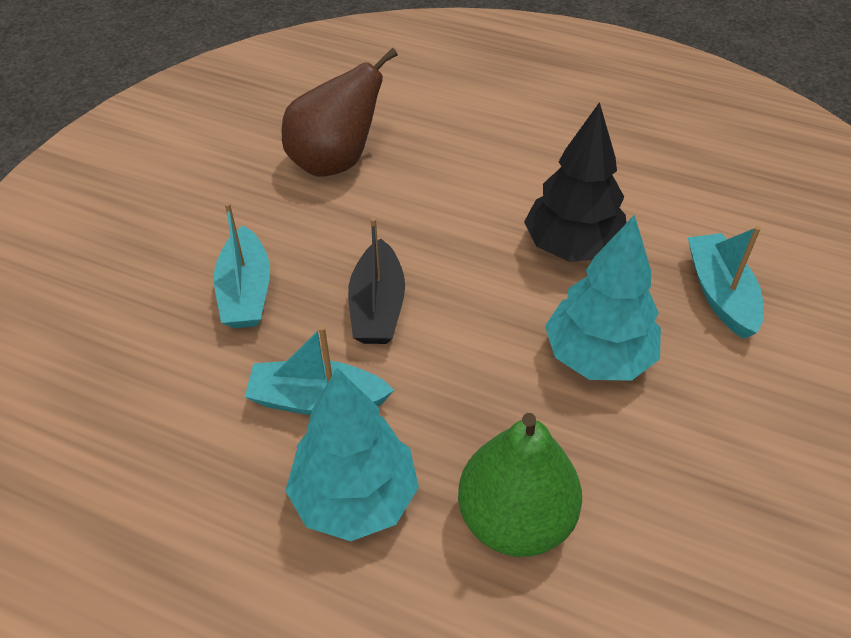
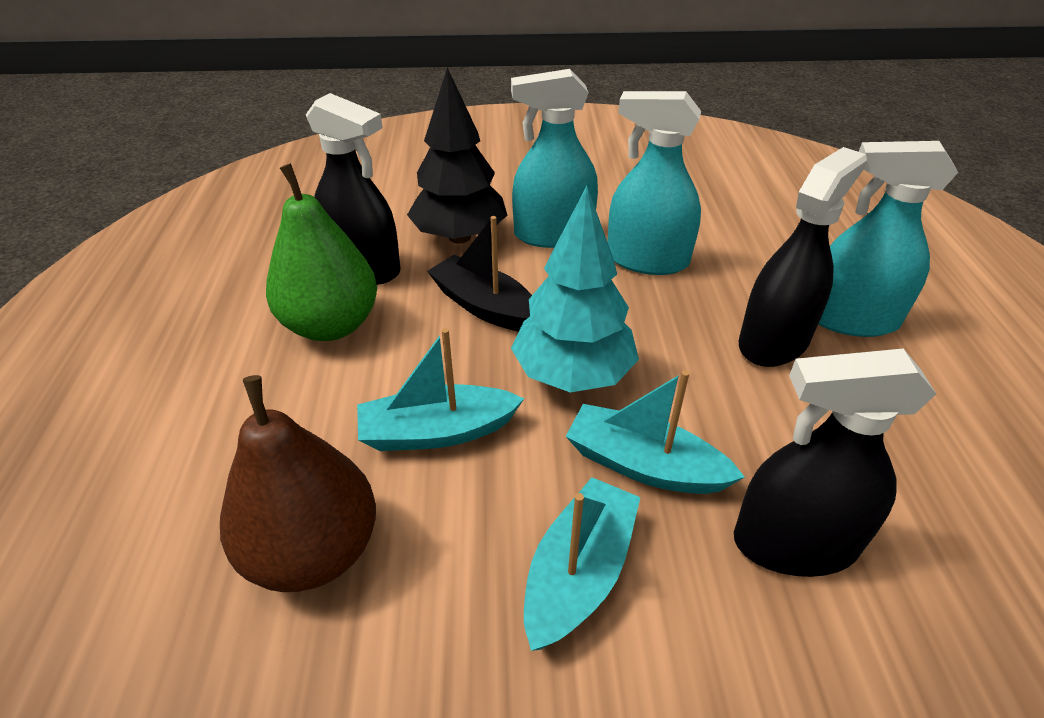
black spray bottle: 0 -> 3
turquoise spray bottle: 0 -> 3
turquoise tree: 2 -> 1

